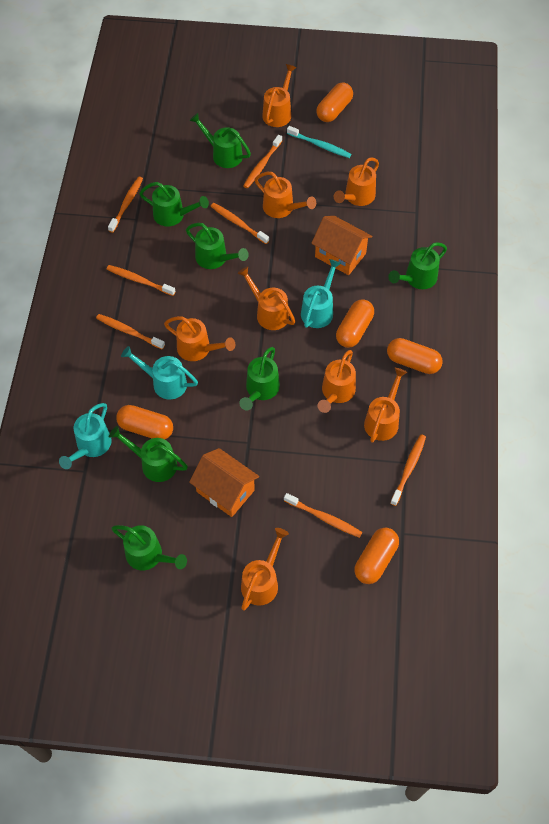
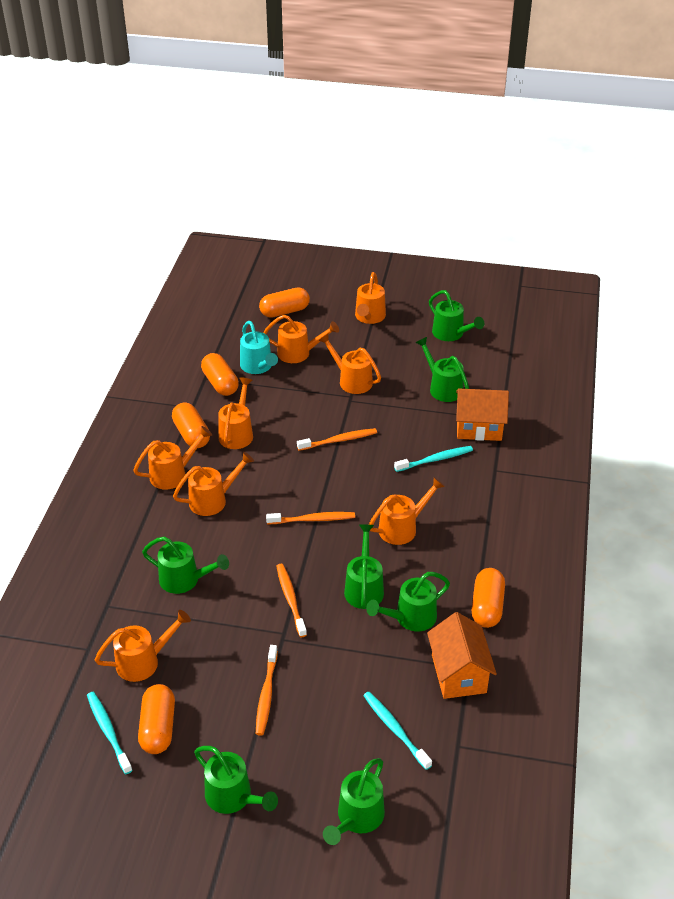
orange toothbrush: 7 -> 4
turquoise toothbrush: 1 -> 3
turquoise watering can: 3 -> 1

